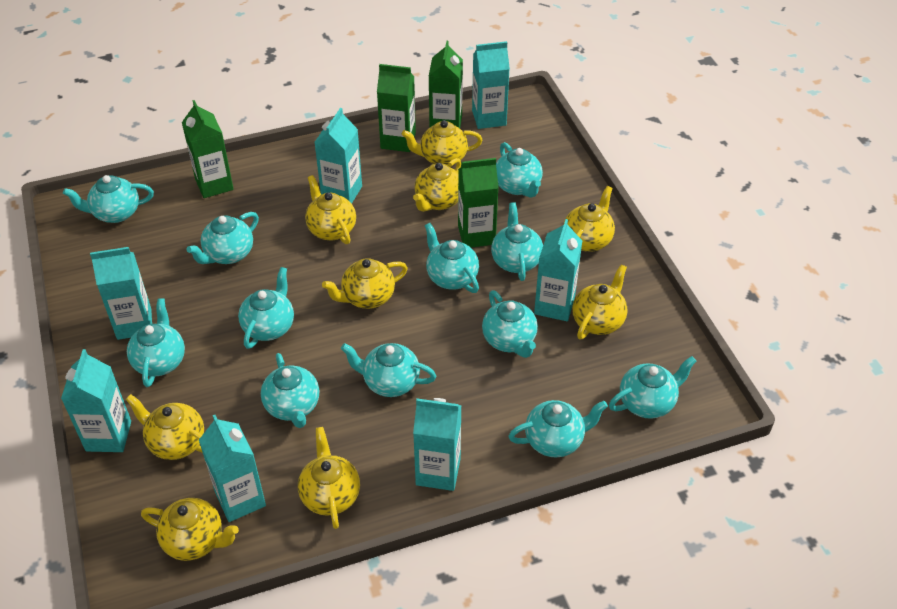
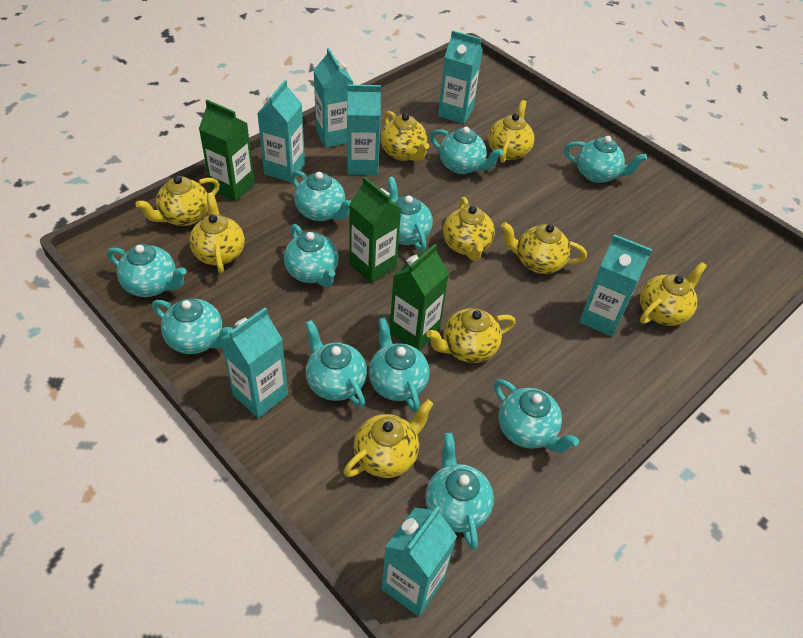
green carton: 4 -> 3
turquoise teapot: 12 -> 11

